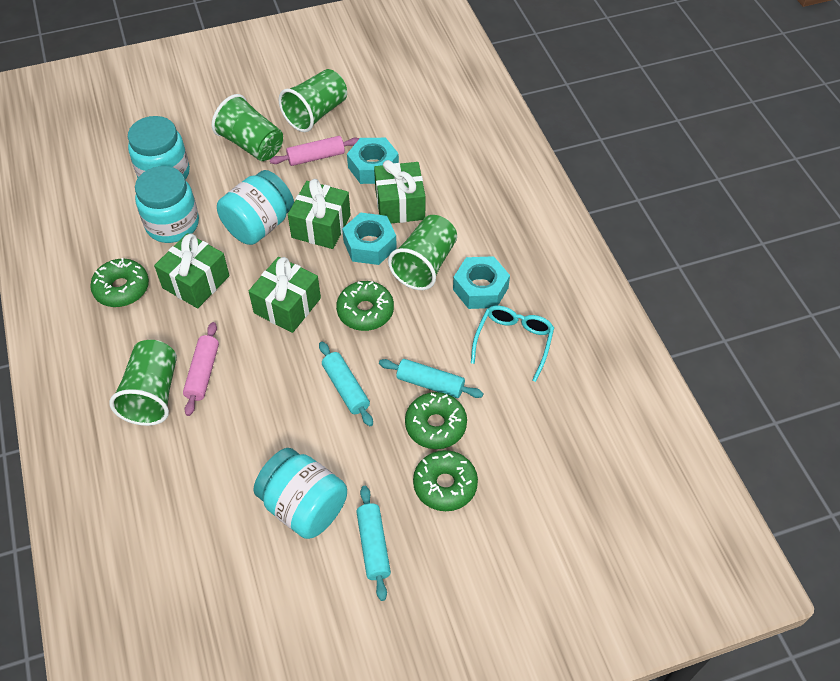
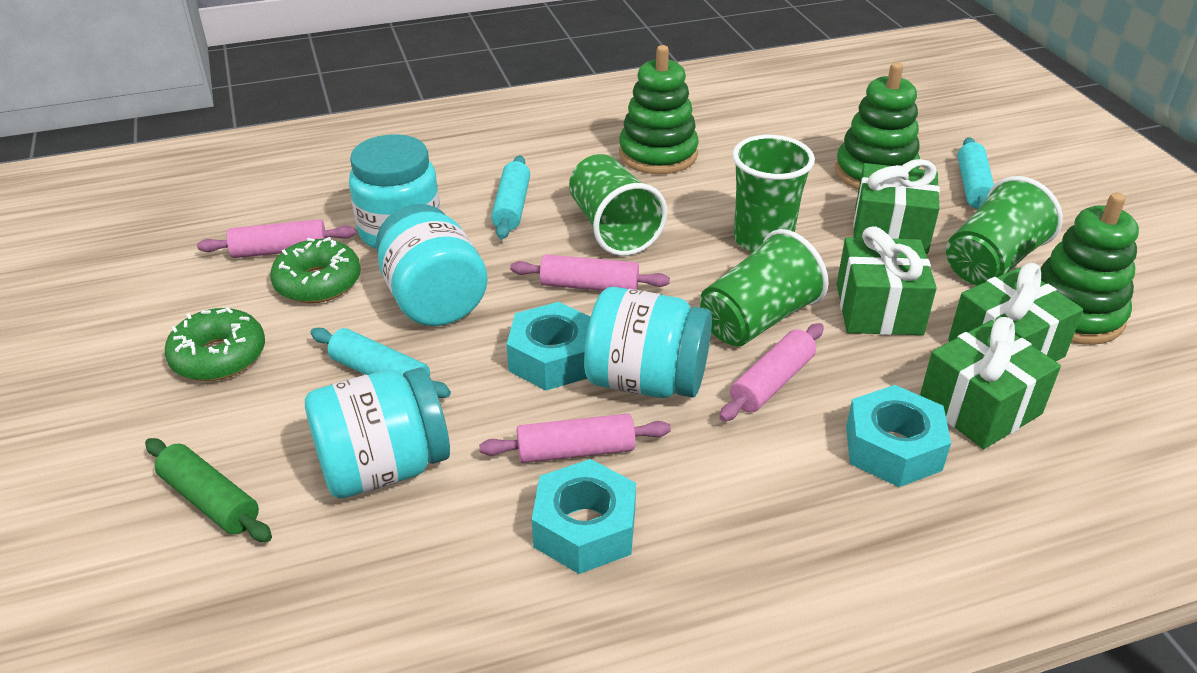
green donut: 4 -> 2
green rolling pin: 0 -> 1
green stacking toy: 0 -> 3
pink rolling pin: 2 -> 4
turquoise glasses: 1 -> 0

